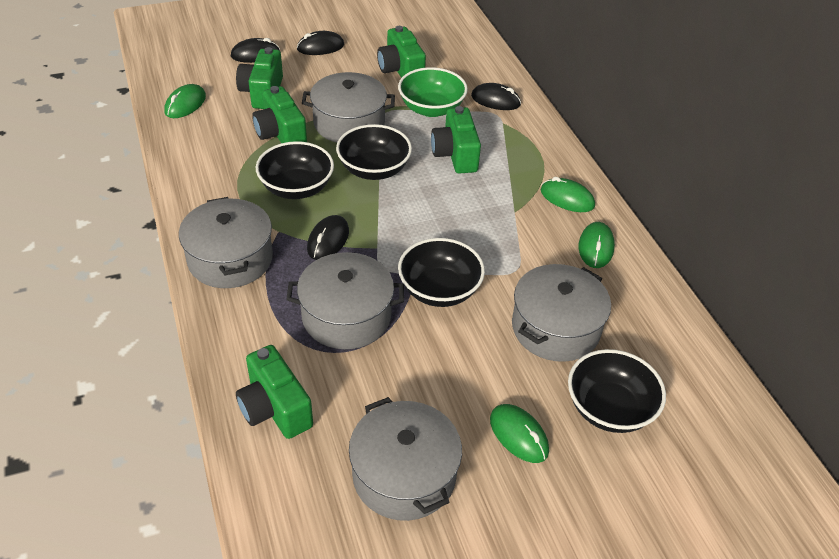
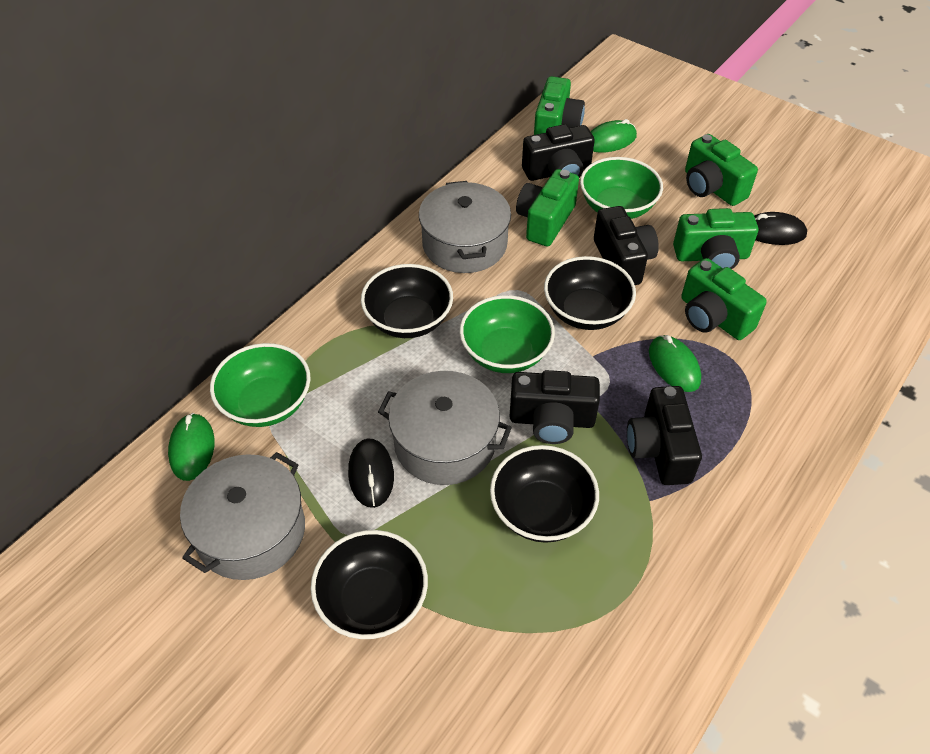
black camera: 0 -> 4
black mouse: 4 -> 2
green bowl: 1 -> 3
green mouse: 4 -> 3
grey pot: 5 -> 3

